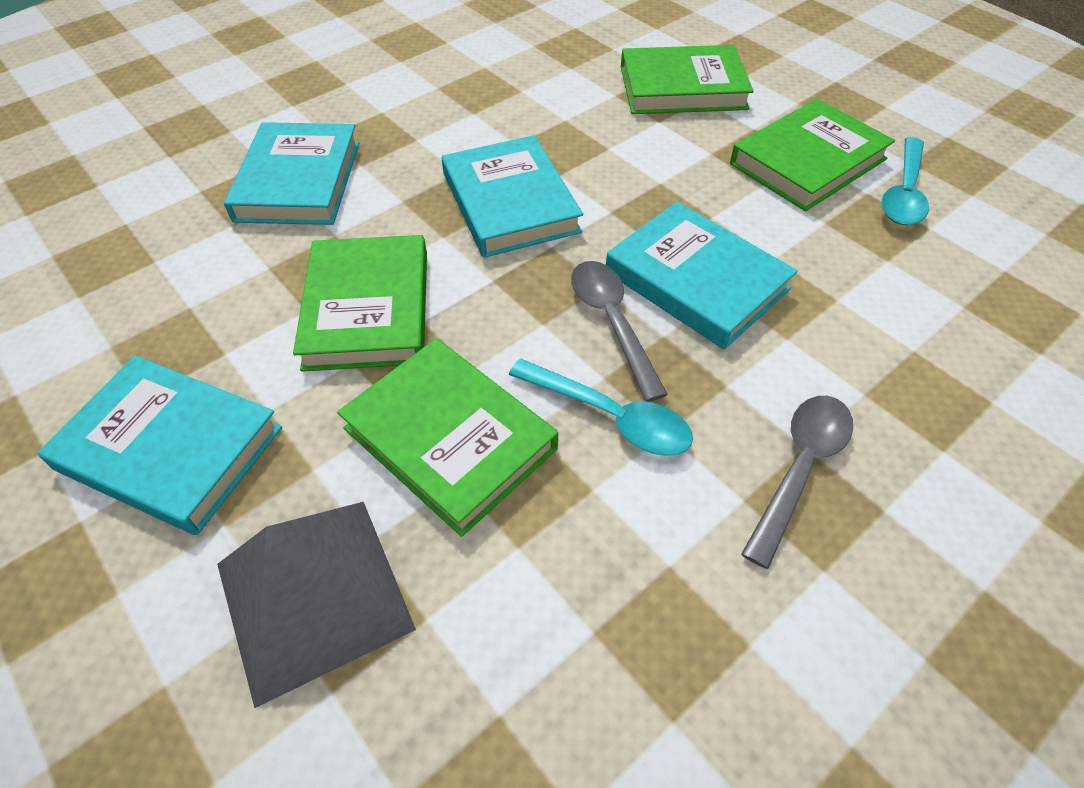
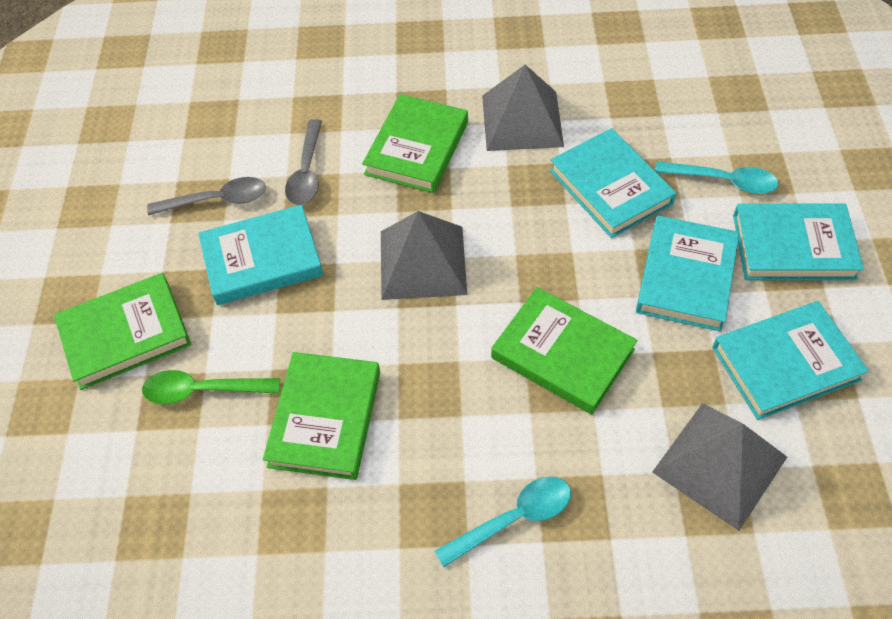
green spoon: 0 -> 1
grey pyramid: 1 -> 3
turquoise book: 4 -> 5

